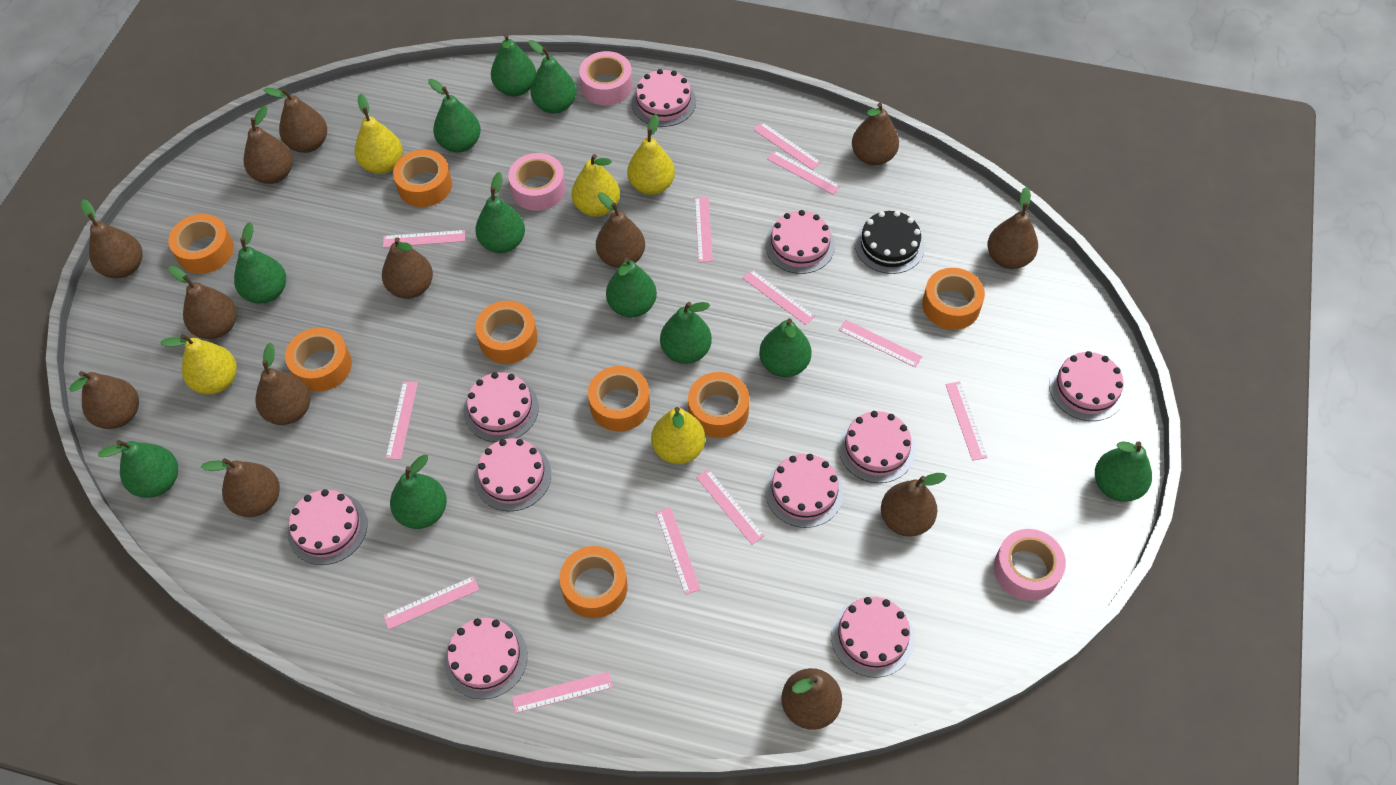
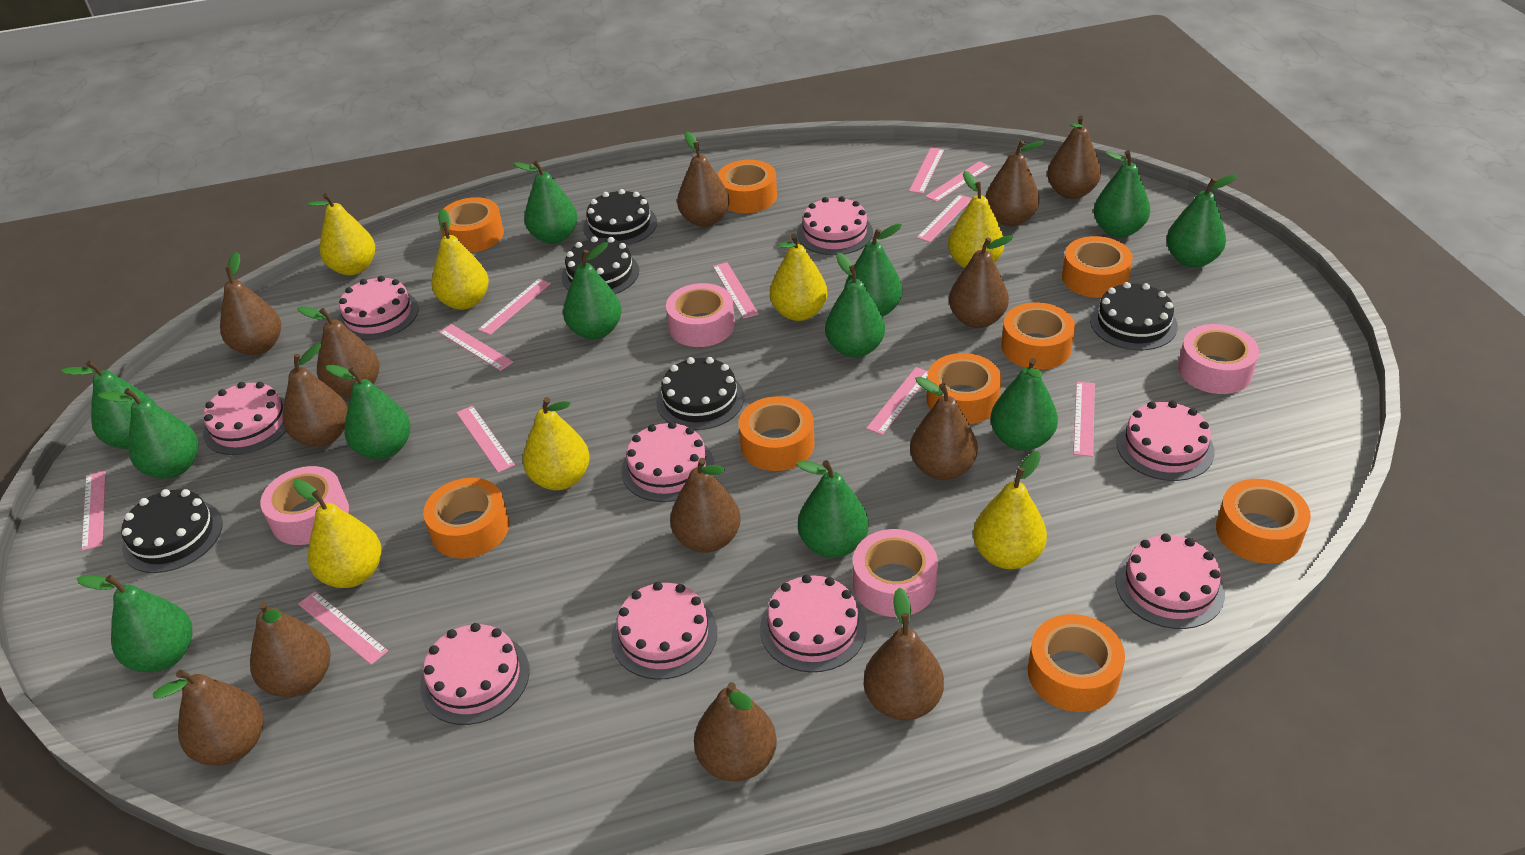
black cake: 1 -> 5
green pear: 11 -> 12
orange tape: 8 -> 9
pink cake: 10 -> 9
pink ruler: 12 -> 11
pink tape: 3 -> 4
yellow pear: 5 -> 7

